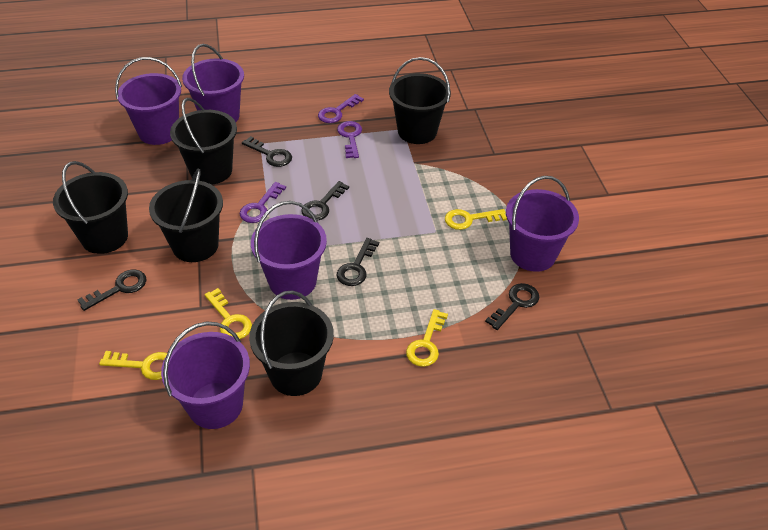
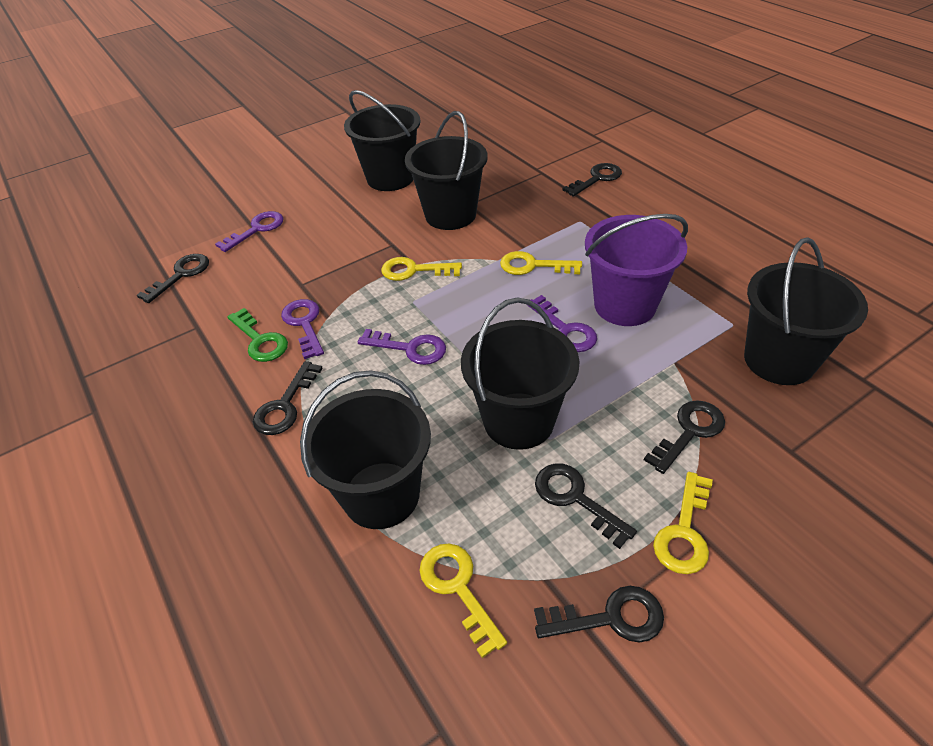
black key: 5 -> 6
green key: 0 -> 1
purple bucket: 5 -> 1
purple key: 3 -> 4

